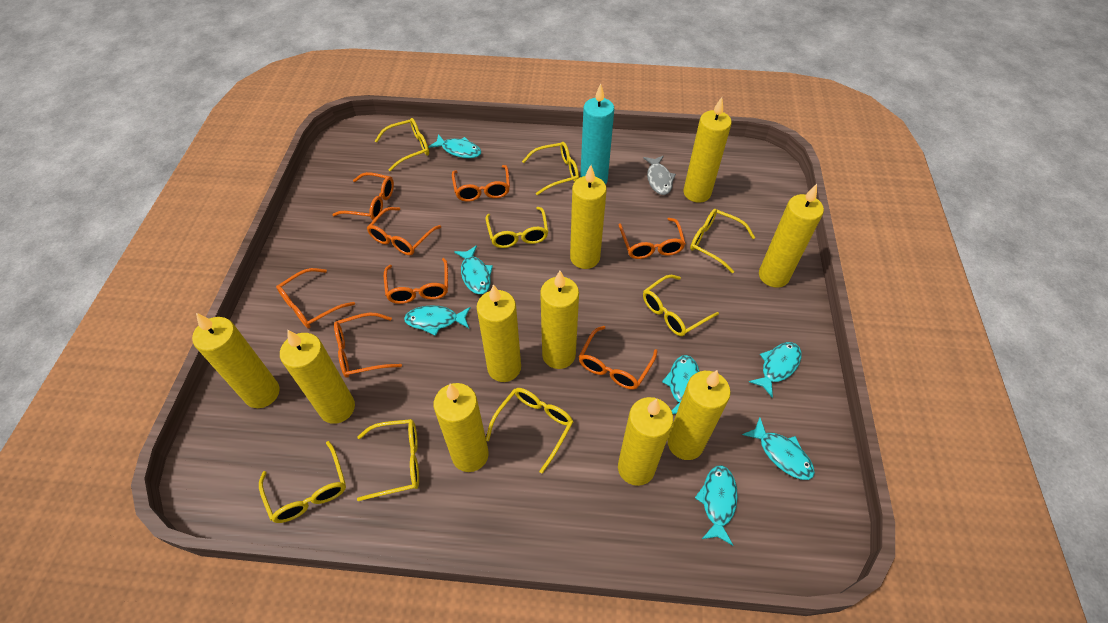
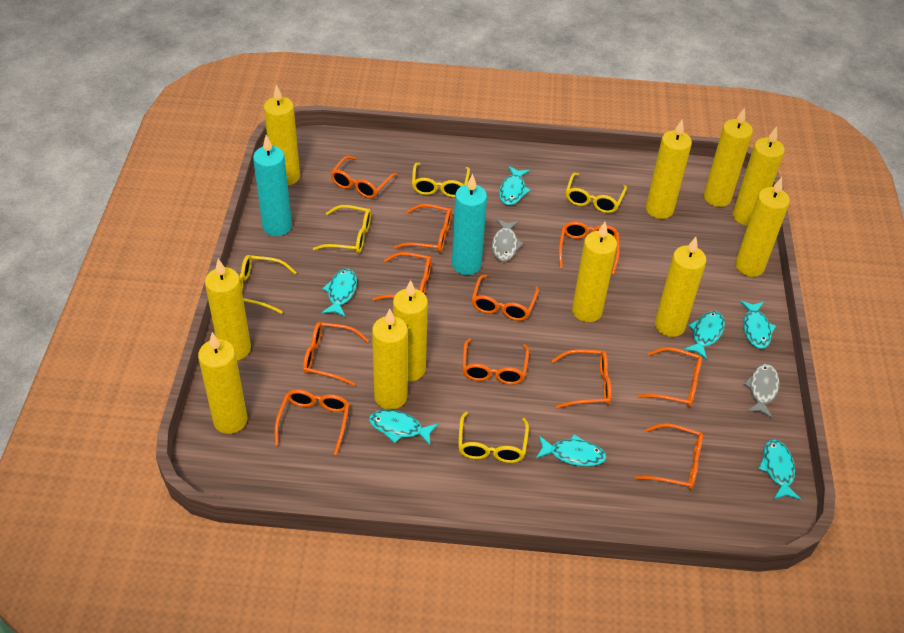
grey fish: 1 -> 2
orange glasses: 8 -> 11
turquoise candle: 1 -> 2
yellow candle: 10 -> 11
yellow glasses: 8 -> 5

